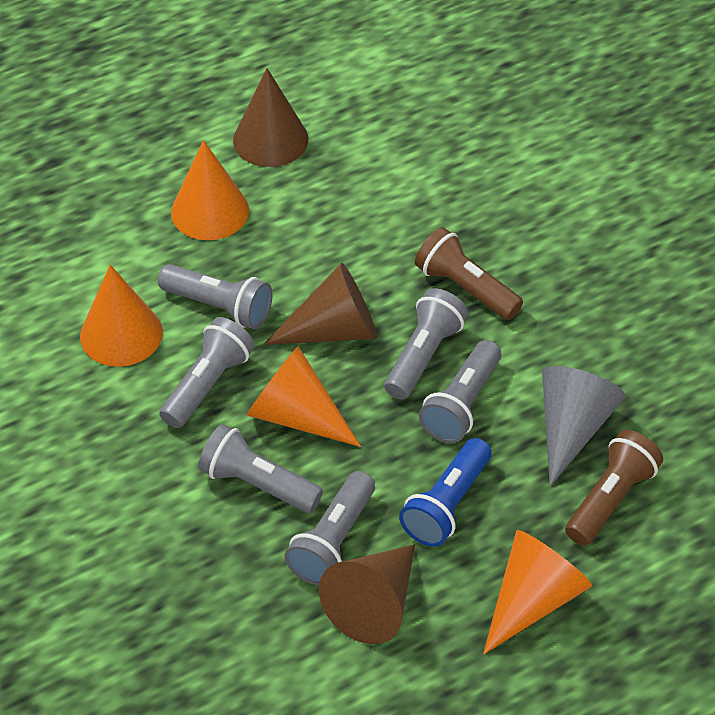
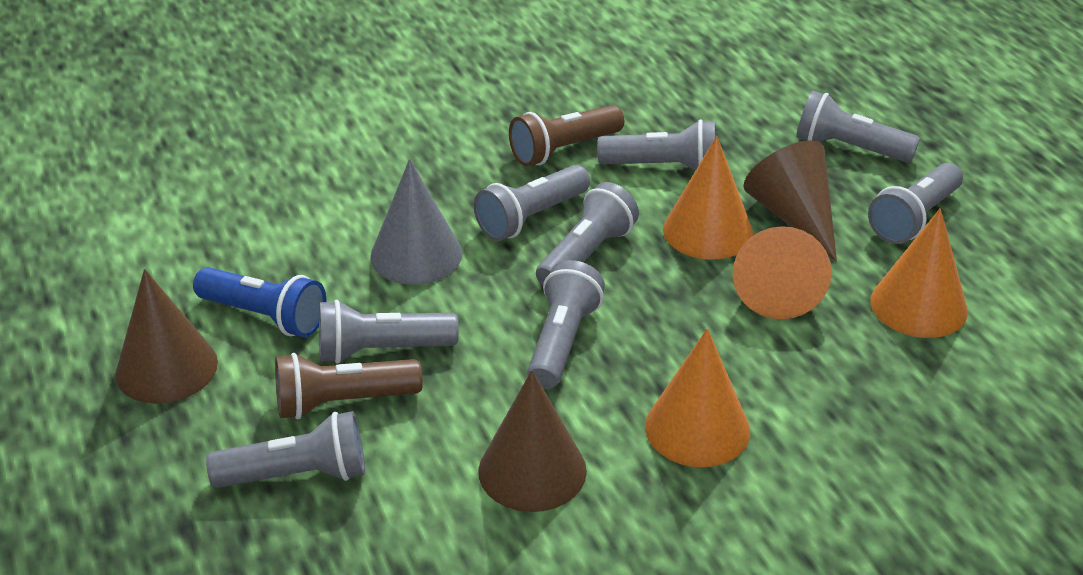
grey flashlight: 6 -> 8

